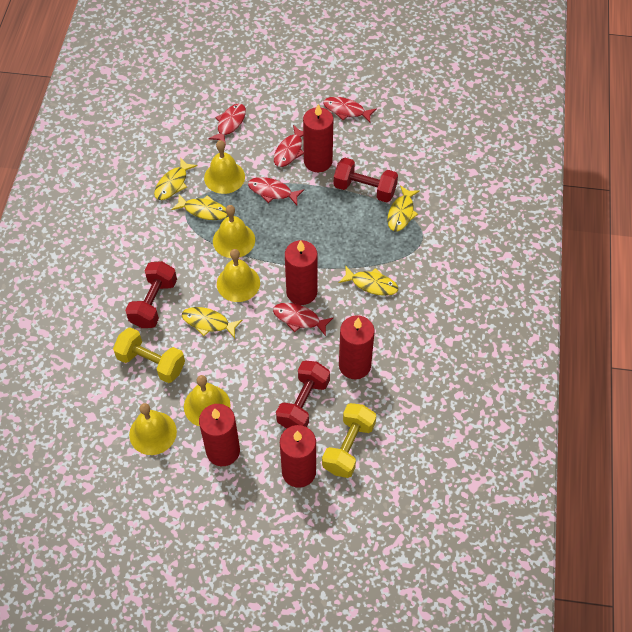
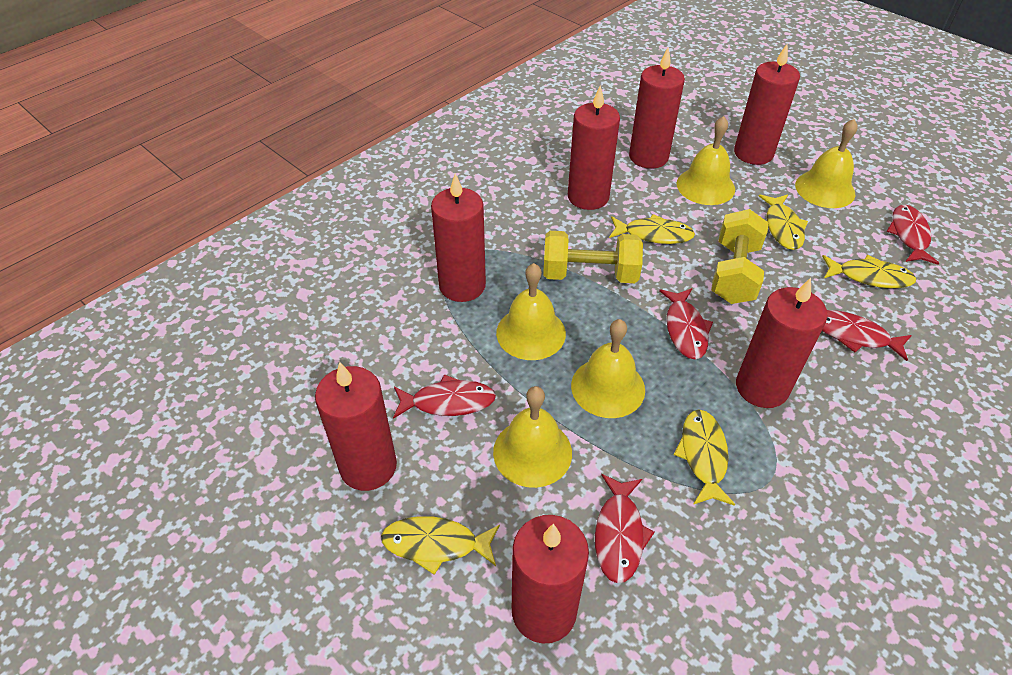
red candle: 5 -> 7
red dumbbell: 3 -> 0

